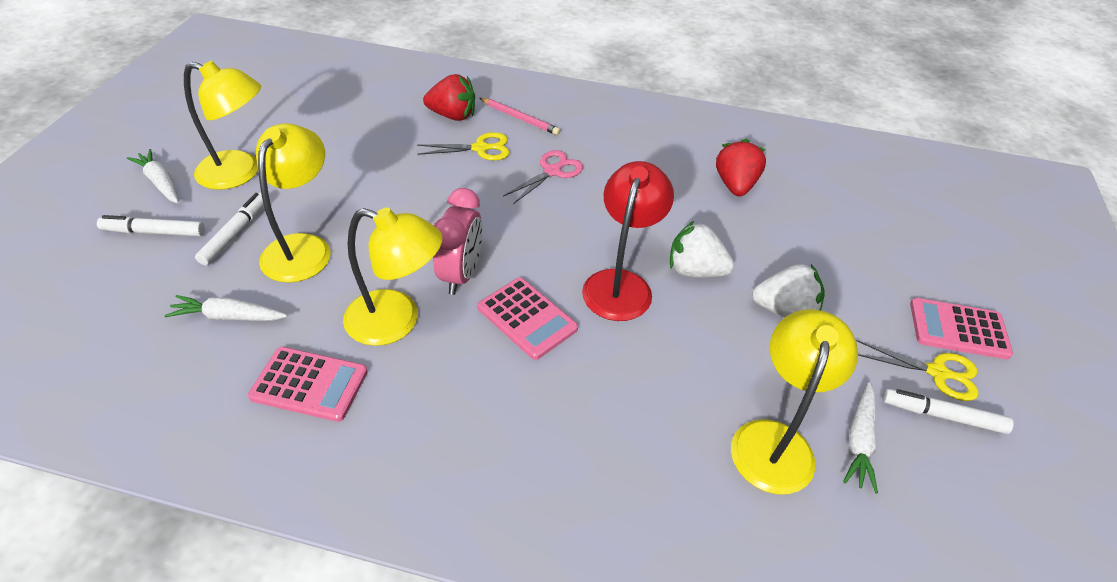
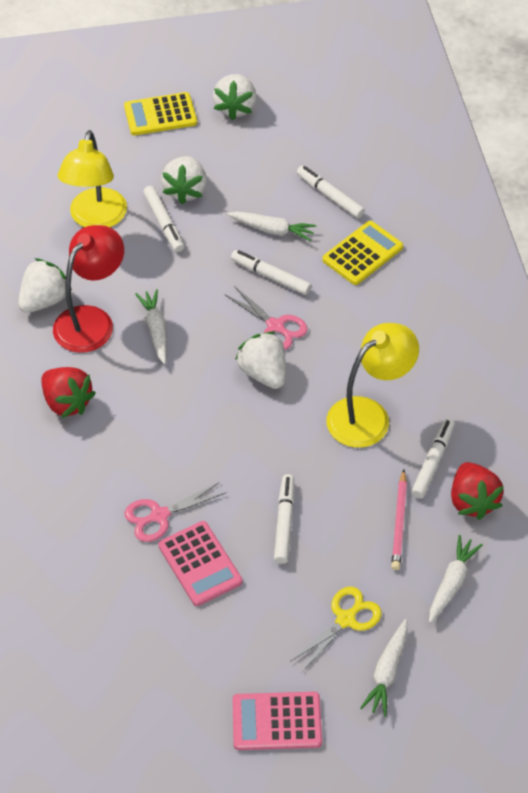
pink calculator: 3 -> 2
pink clock: 1 -> 0
pink scissors: 1 -> 2
white carrot: 3 -> 4
white marker: 3 -> 5
white strawberry: 2 -> 4
yellow calculator: 0 -> 2
yellow lamp: 4 -> 2
yellow scissors: 2 -> 1

